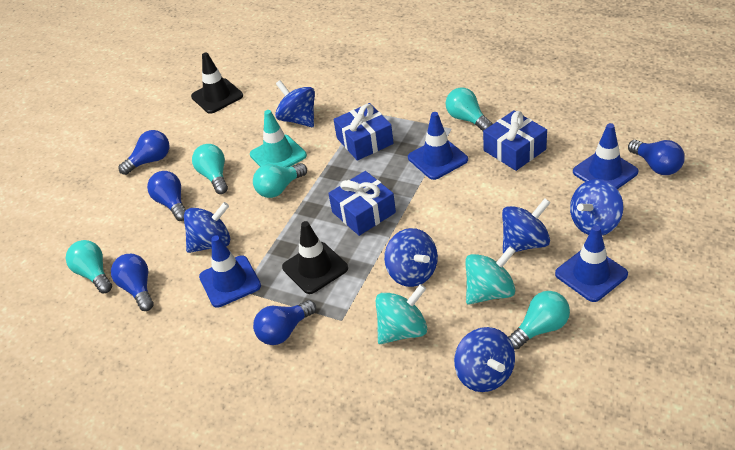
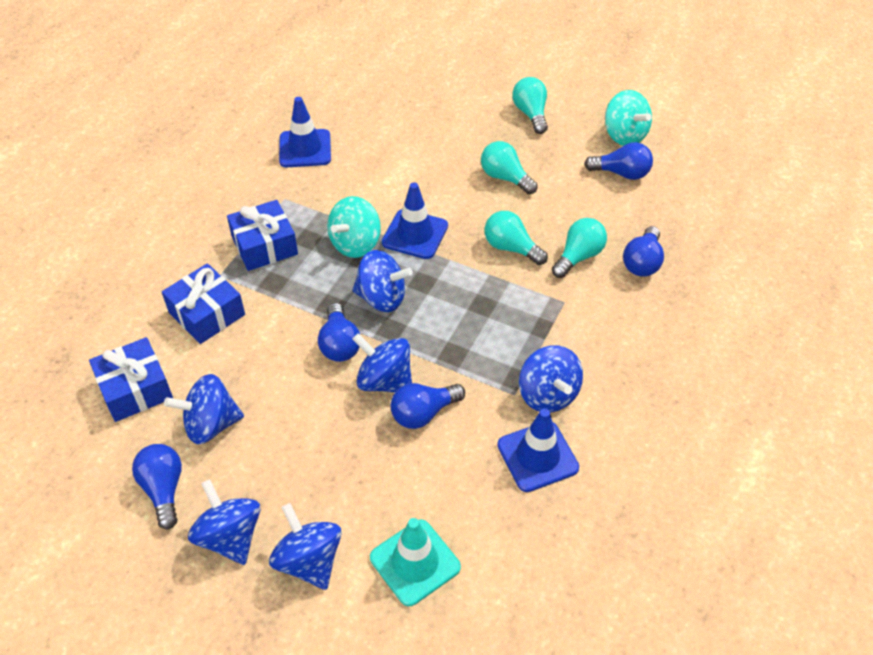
black traffic cone: 2 -> 0
blue traffic cone: 4 -> 3
turquoise light bulb: 5 -> 4

